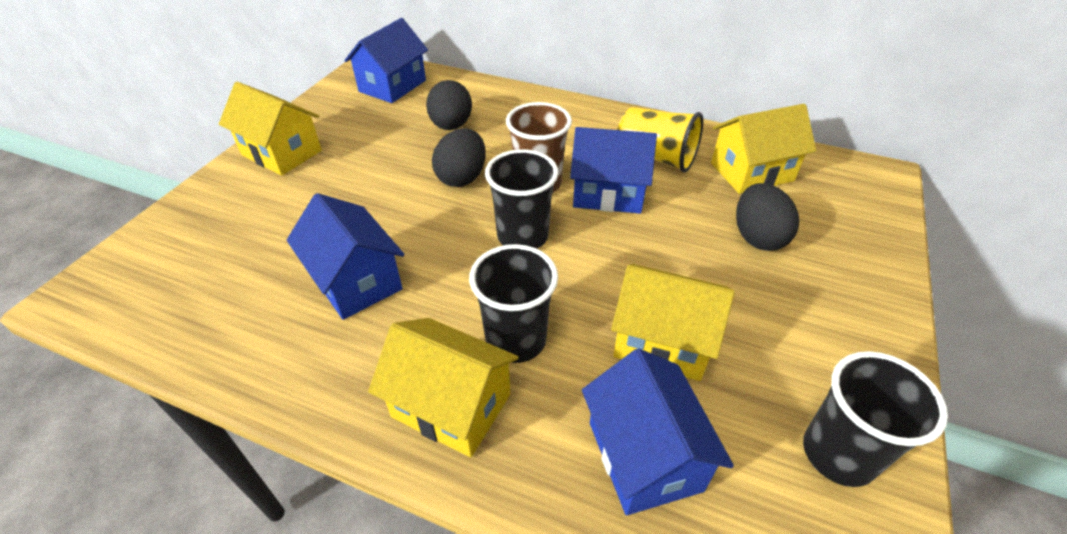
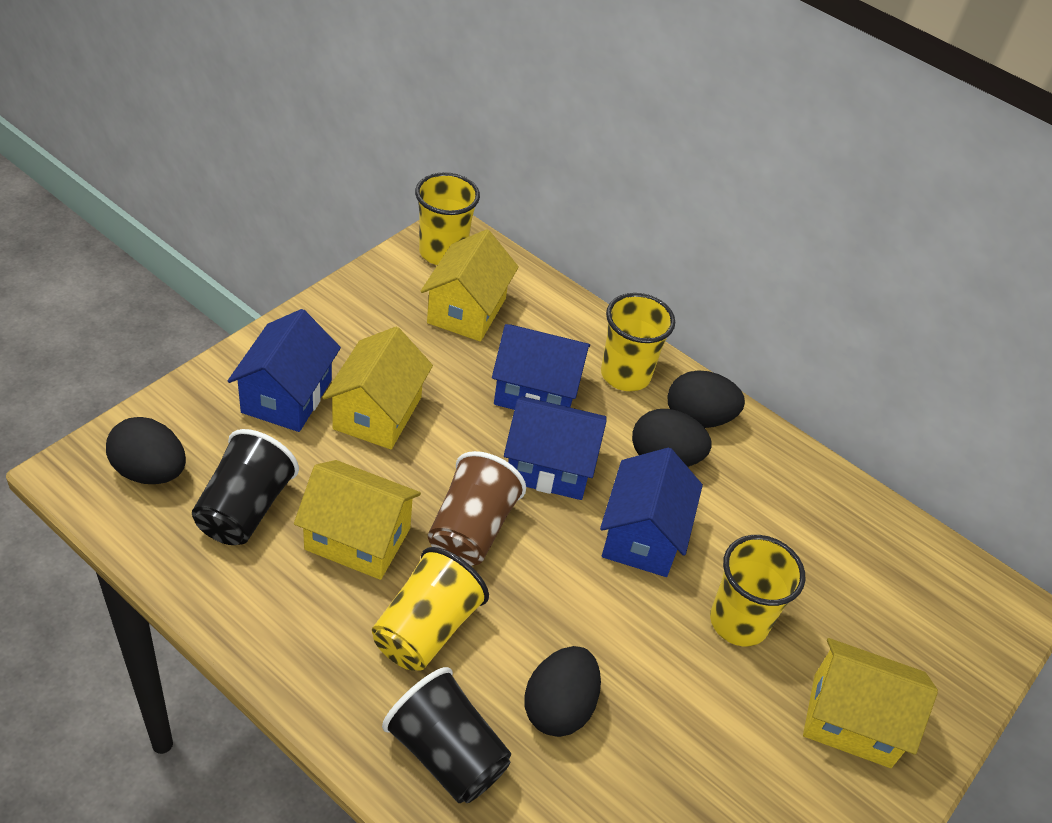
black cup: 3 -> 2
black egg: 3 -> 4
yellow cup: 1 -> 4

